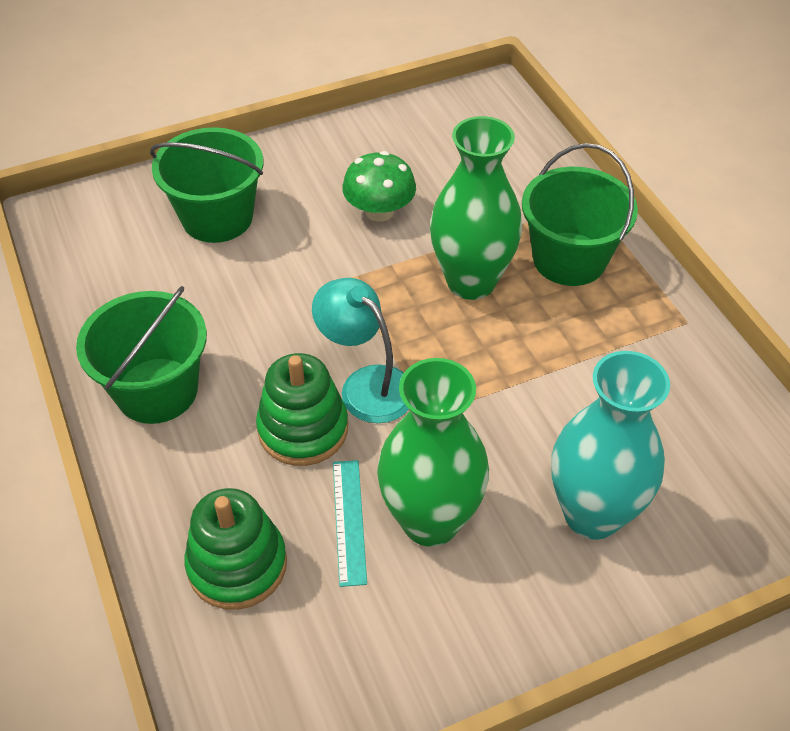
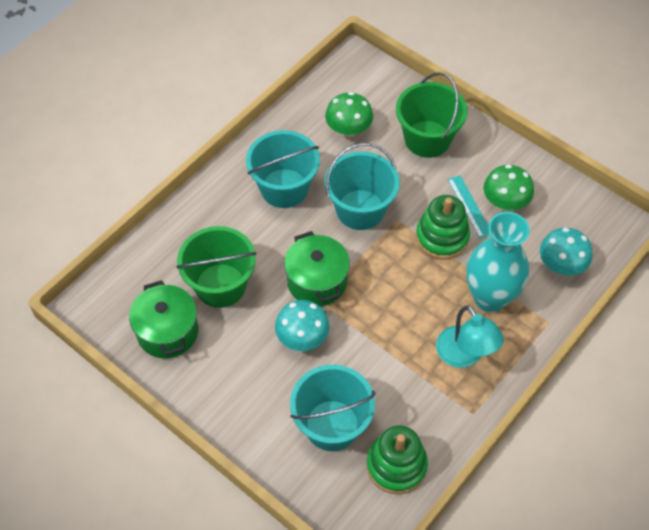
green bucket: 3 -> 2
green mushroom: 1 -> 2
green pot: 0 -> 2
green vase: 2 -> 0
turquoise bucket: 0 -> 3
turquoise mushroom: 0 -> 2

